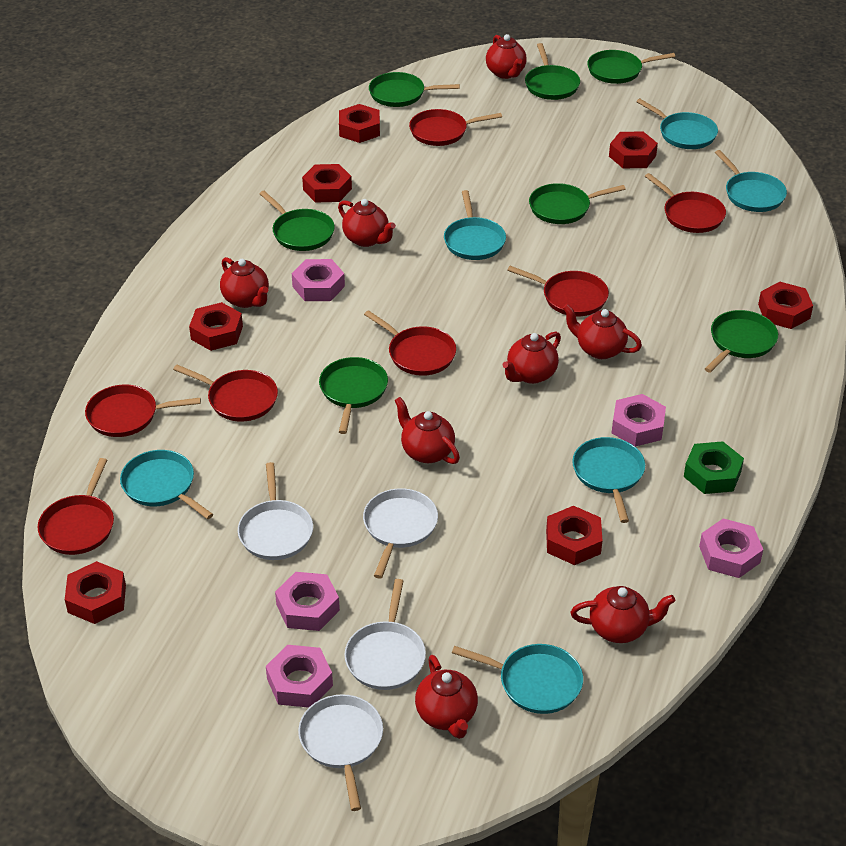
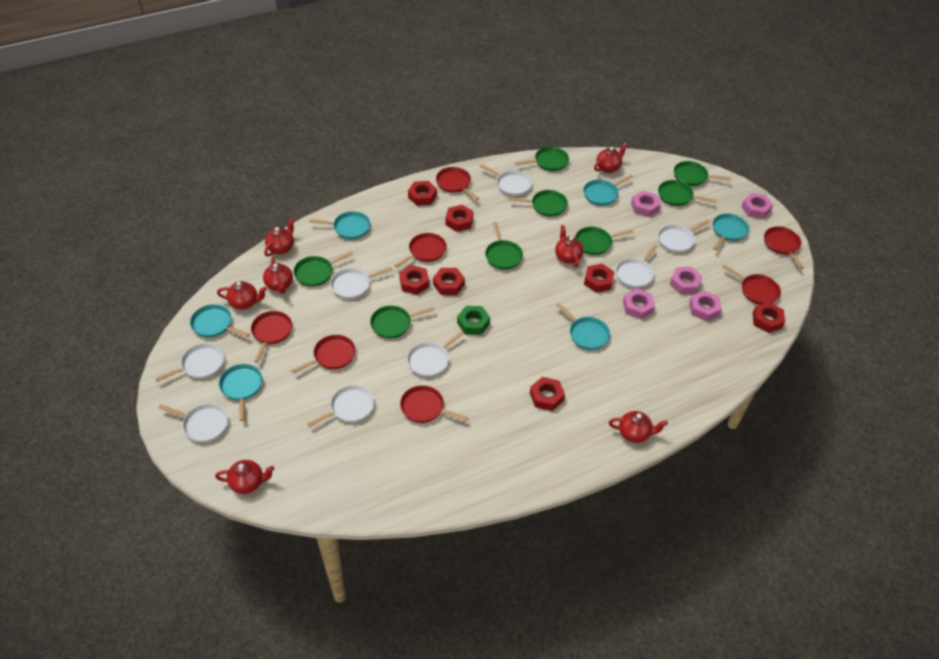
green pan: 7 -> 8
red teapot: 8 -> 7
white pan: 4 -> 8

